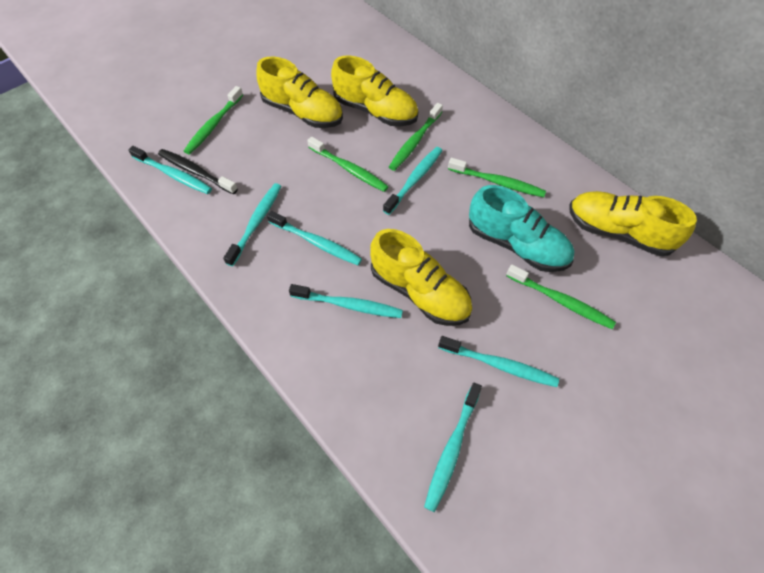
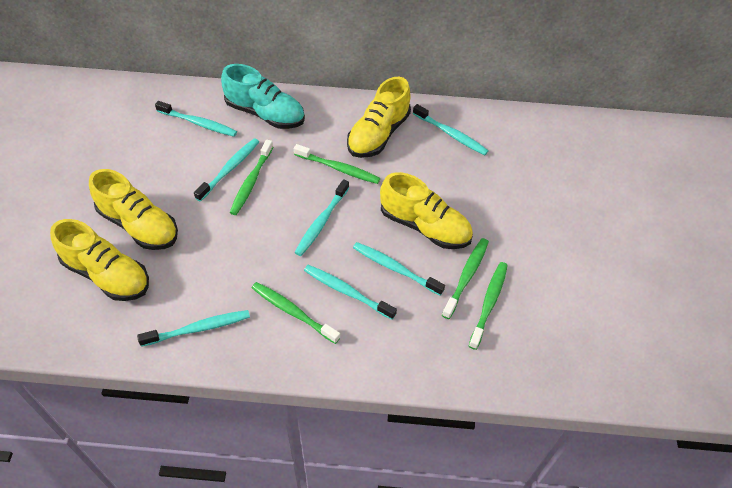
black toothbrush: 1 -> 0

